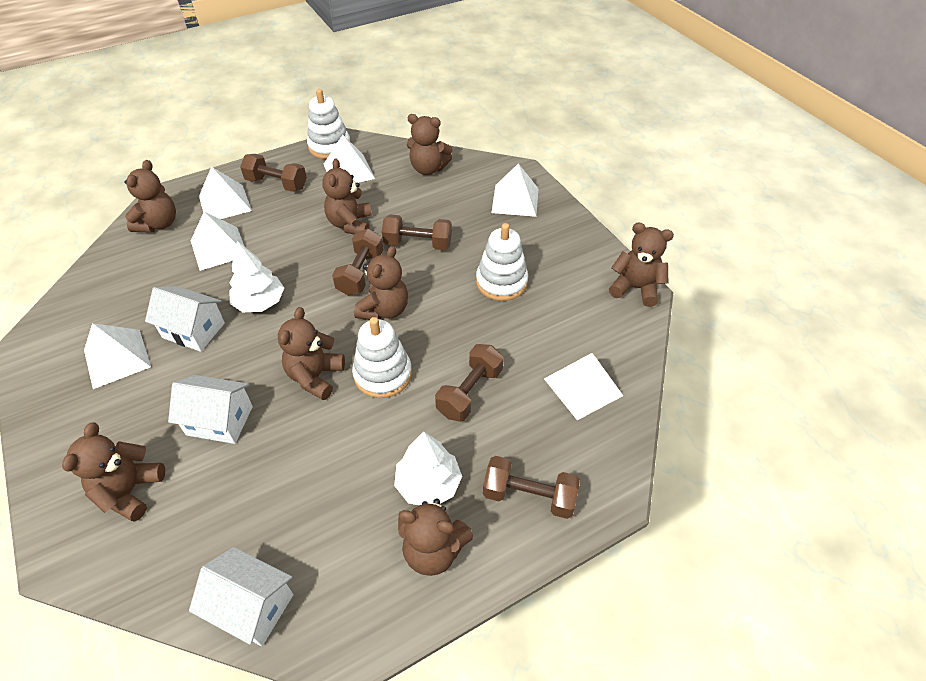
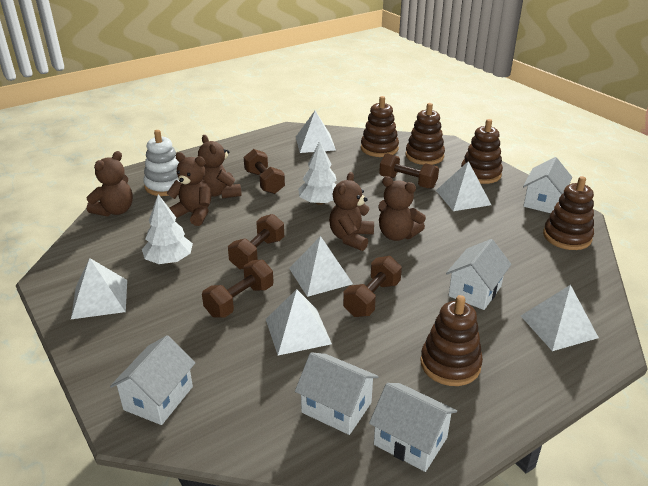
brown stacking toy: 0 -> 5
brown teddy bear: 8 -> 5
white house: 3 -> 5
white stacking toy: 3 -> 1

